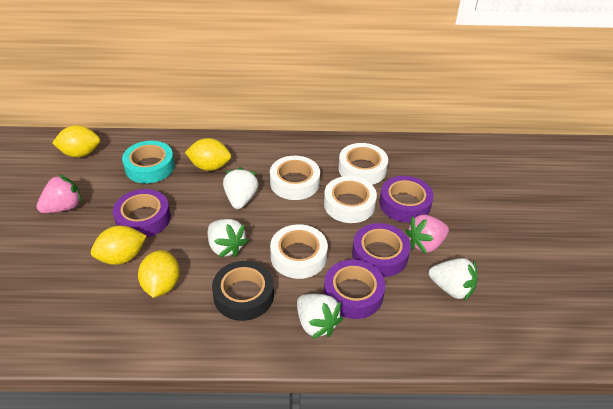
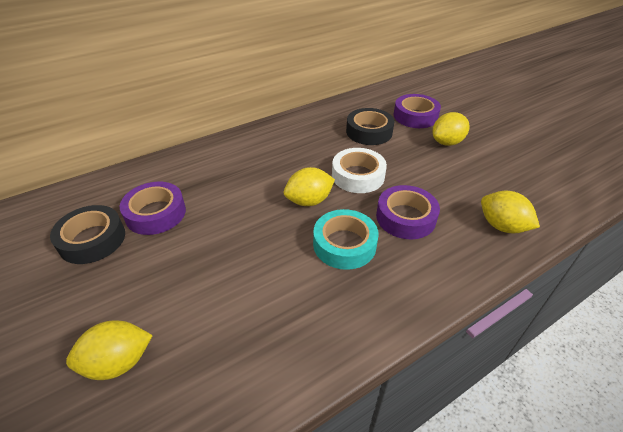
black tape: 1 -> 2
pink strawberry: 2 -> 0
purple tape: 4 -> 3
white strawberry: 4 -> 0
white tape: 4 -> 1

